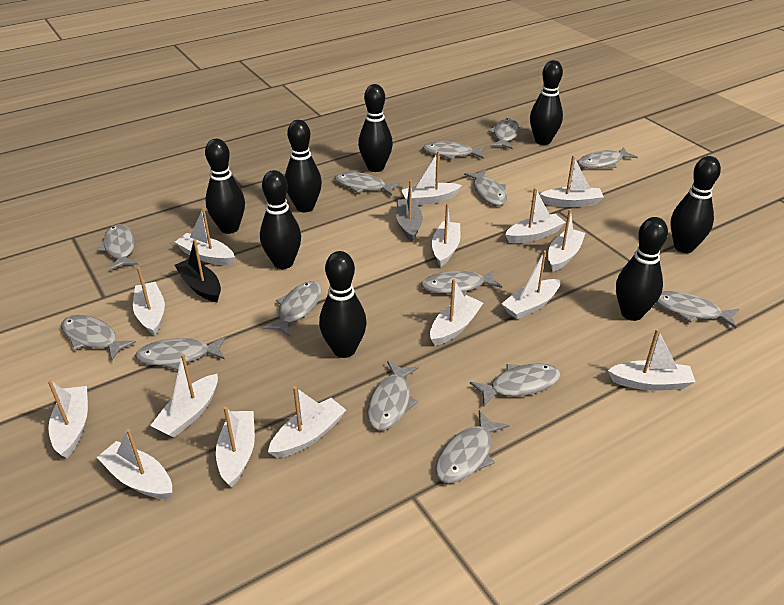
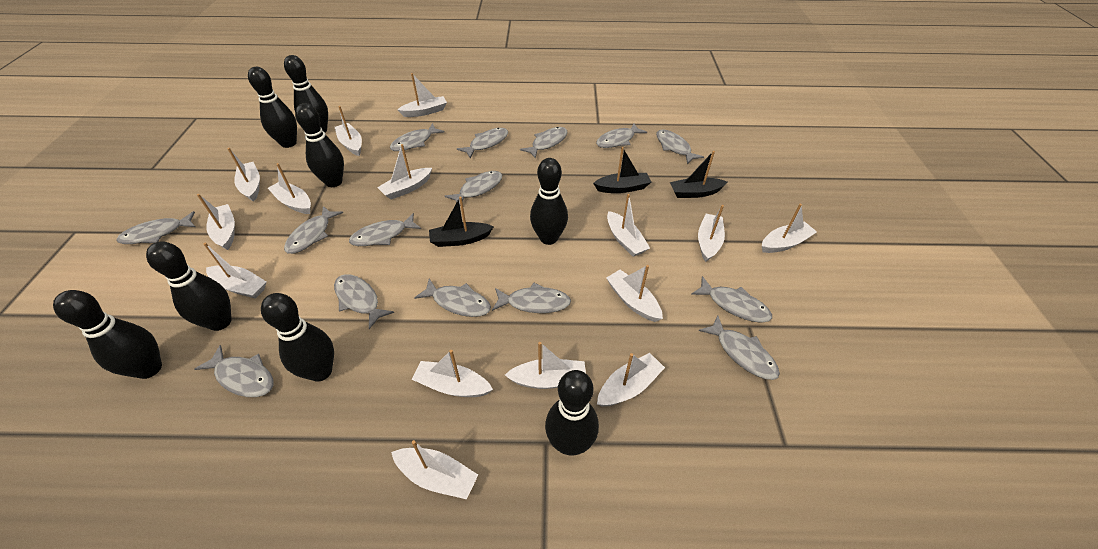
black boat: 1 -> 3
grey boat: 1 -> 0
grey fish: 14 -> 15

